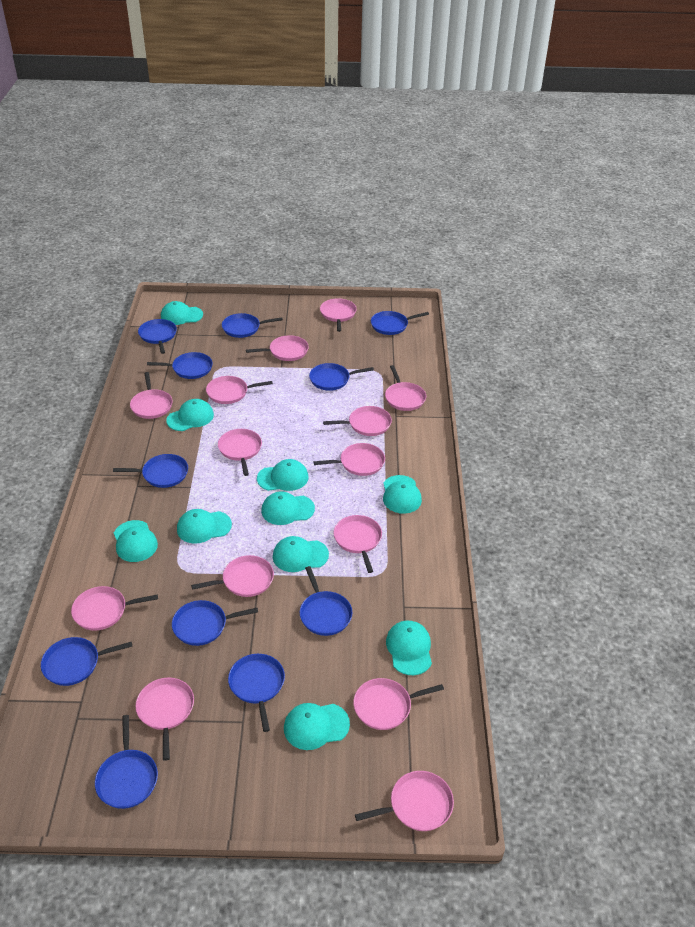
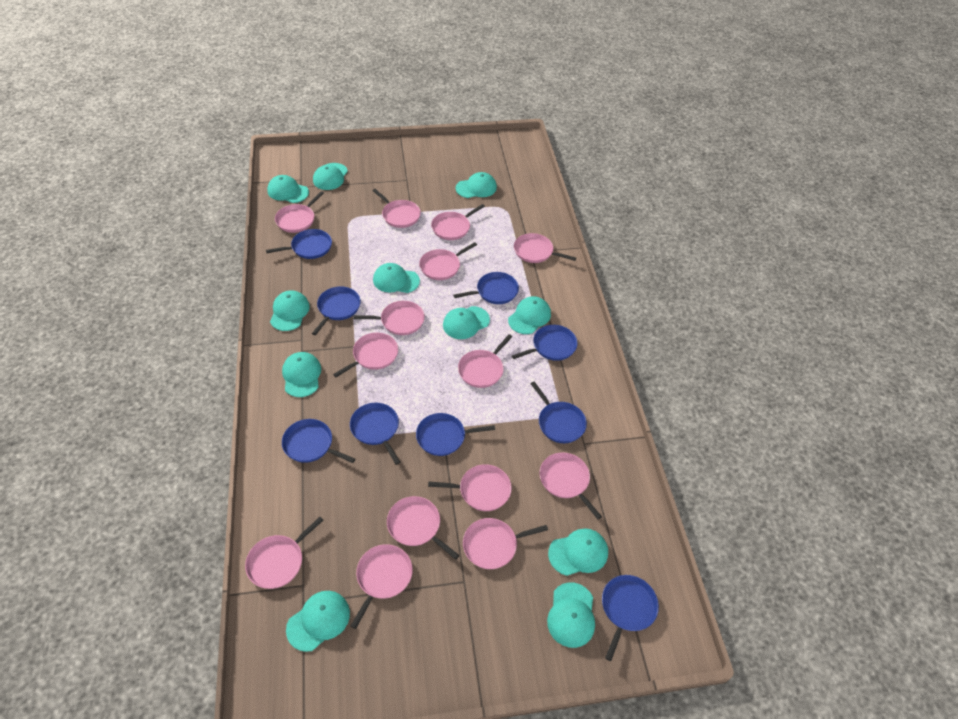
blue pan: 11 -> 9
turquoise cap: 10 -> 11

